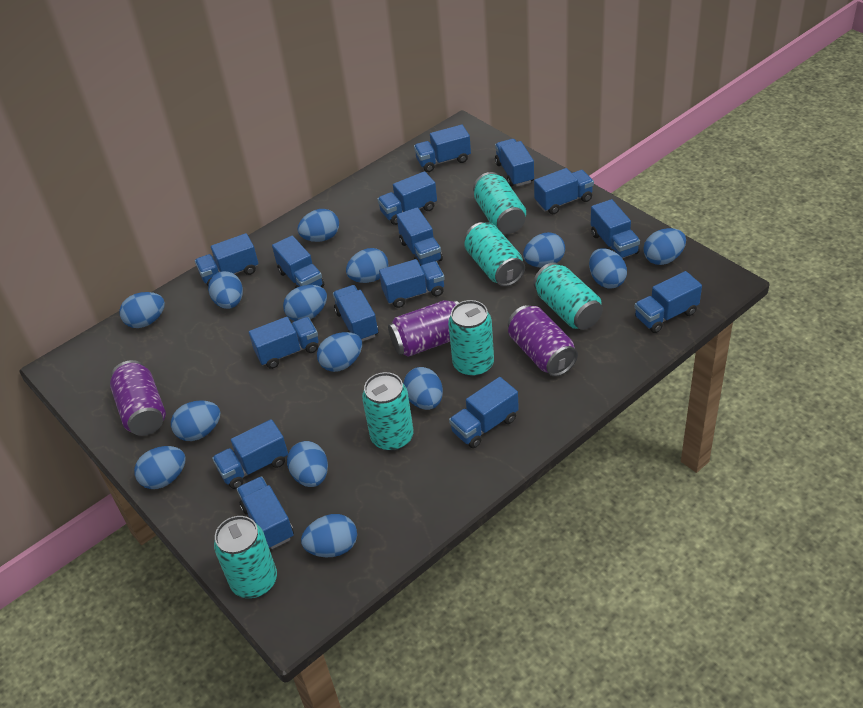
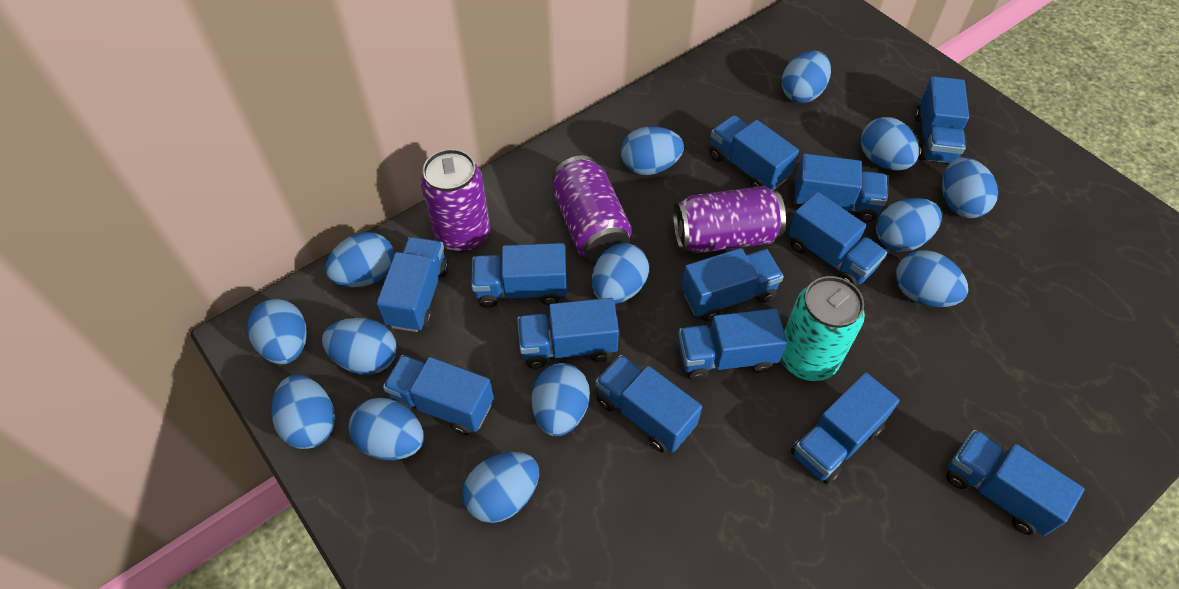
blue truck: 15 -> 13
turquoise can: 6 -> 1

